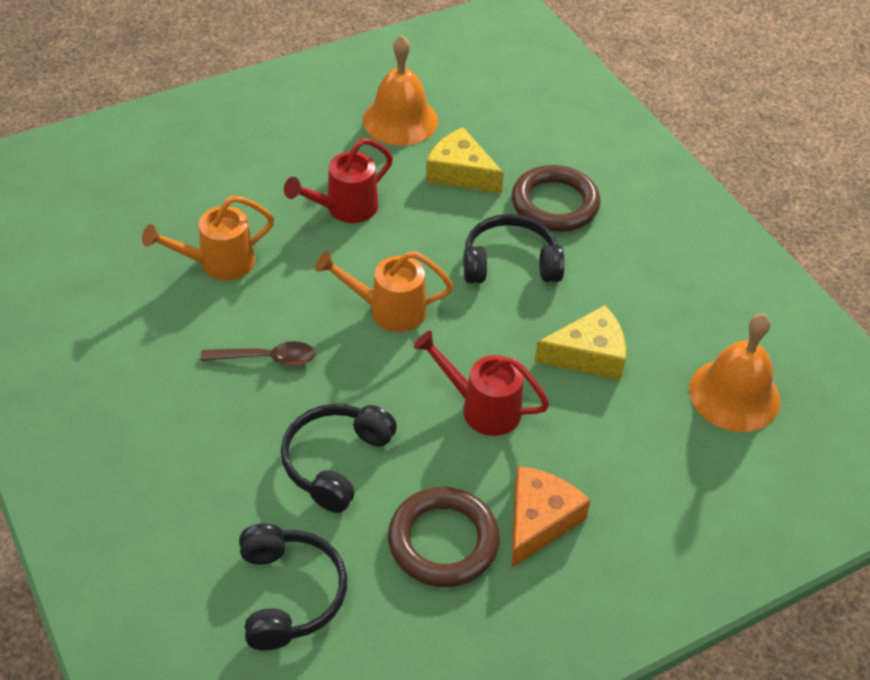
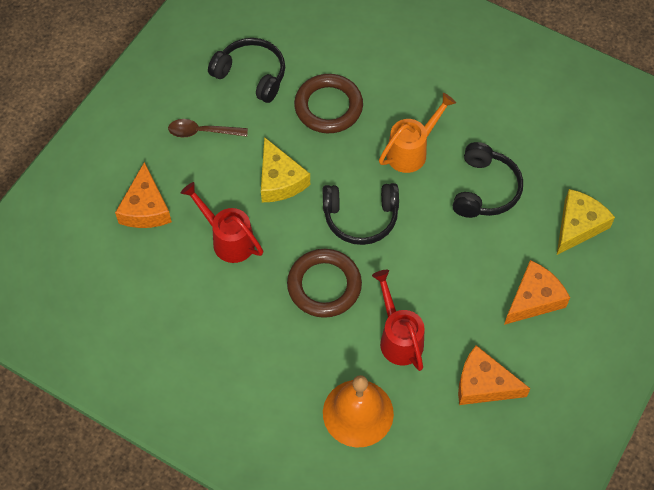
orange bell: 2 -> 1
orange cheese: 1 -> 3
orange watering can: 2 -> 1

